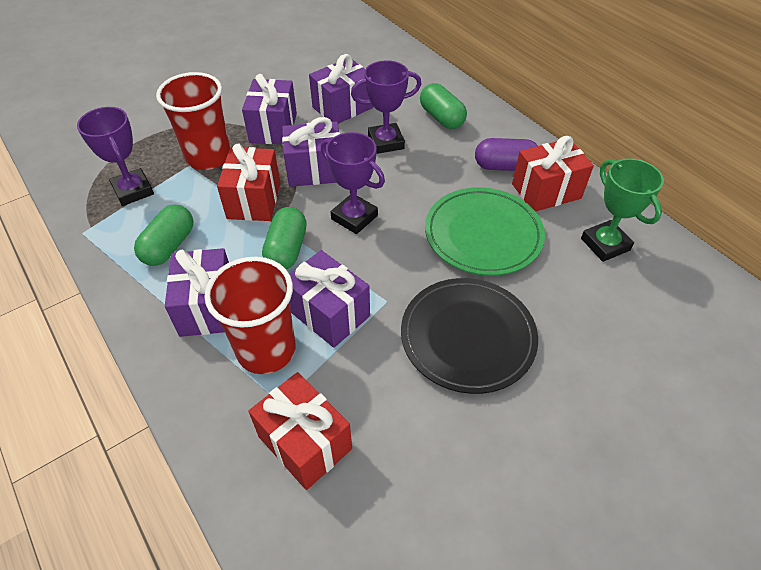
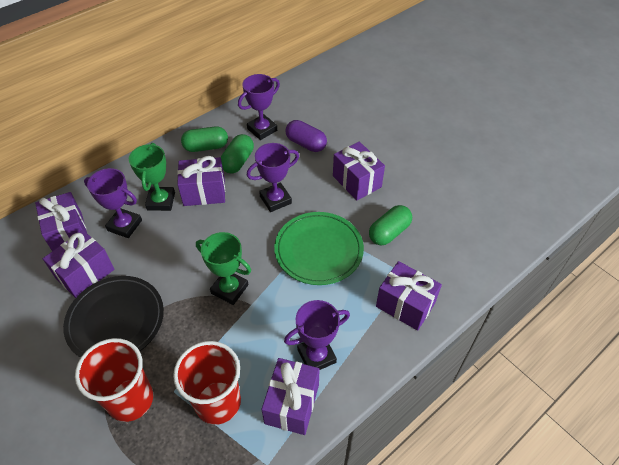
green trophy: 1 -> 2
purple gift: 5 -> 6
purple trophy: 3 -> 4
red gift: 3 -> 0

